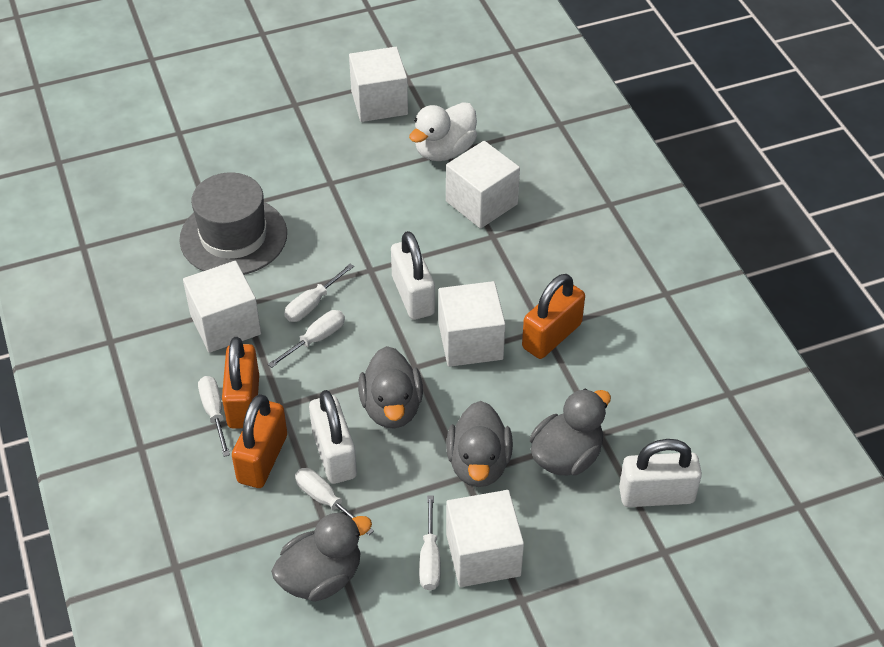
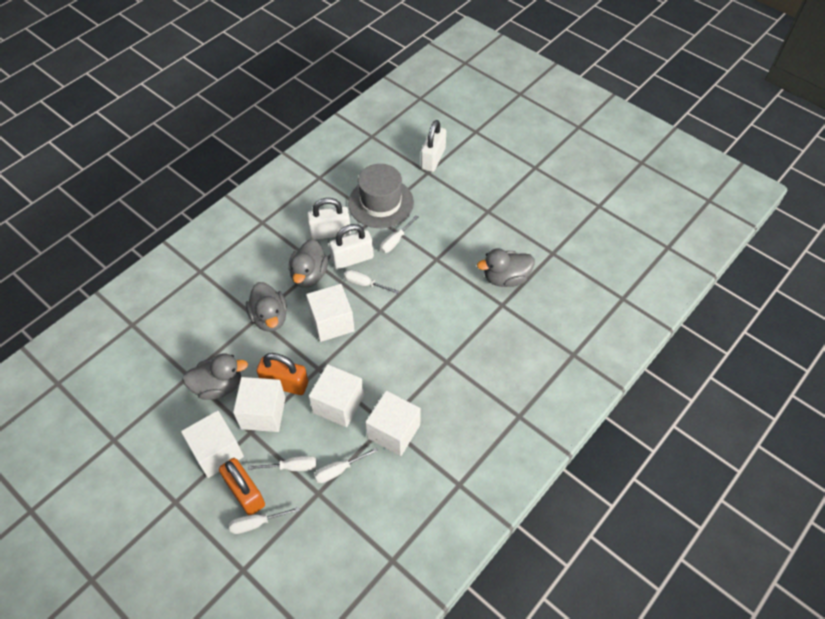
orange padlock: 3 -> 2
white duck: 1 -> 0

